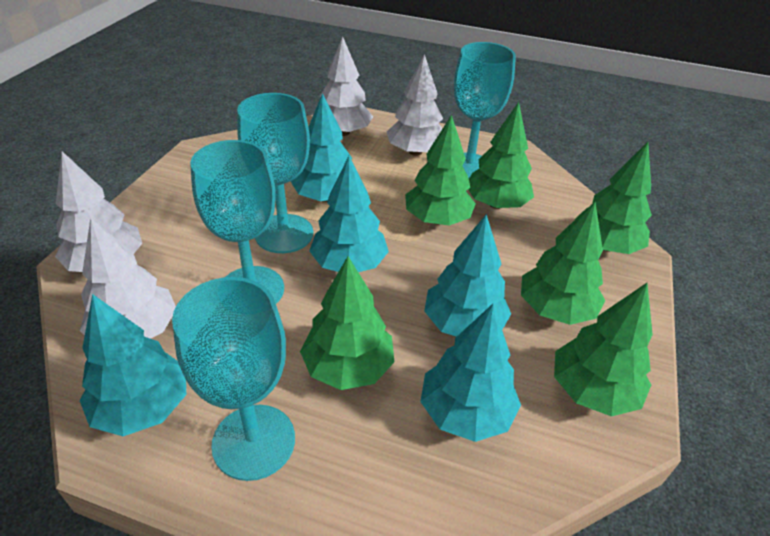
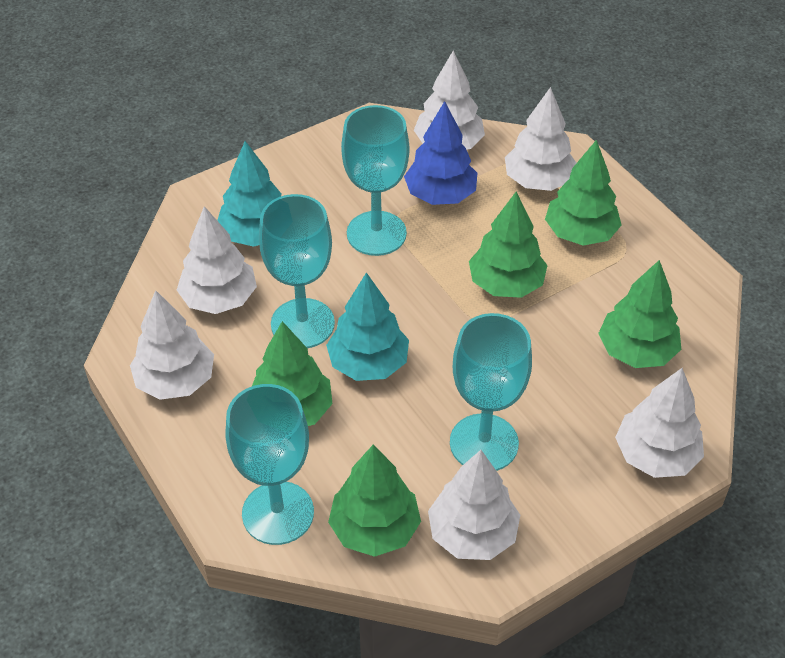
blue tree: 0 -> 1
green tree: 6 -> 5
turquoise tree: 5 -> 2
white tree: 4 -> 6

